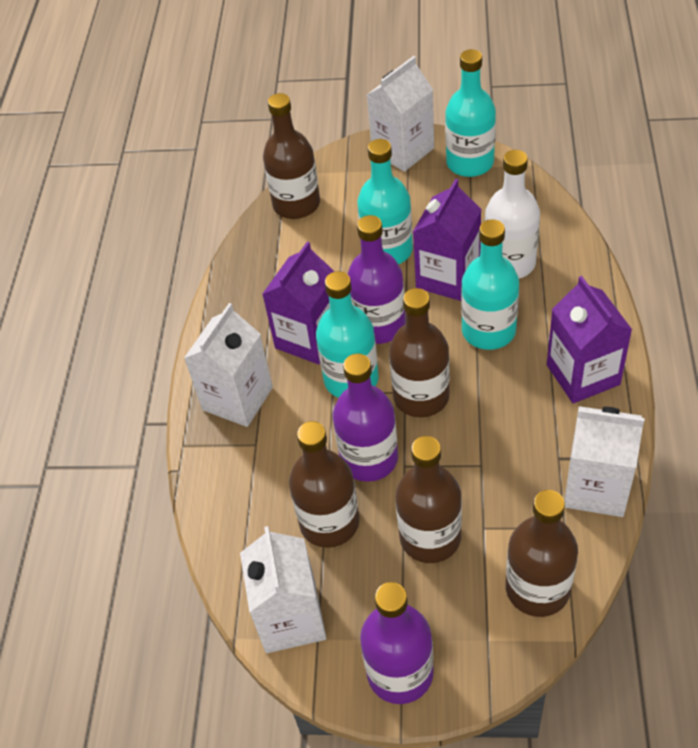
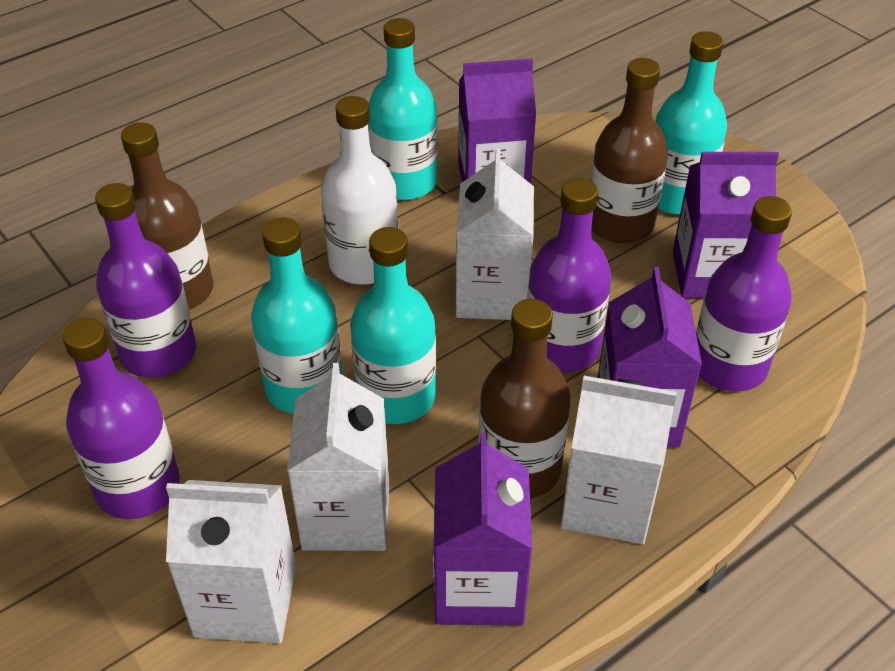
brown bottle: 5 -> 3
purple bottle: 3 -> 4
purple carton: 3 -> 4

